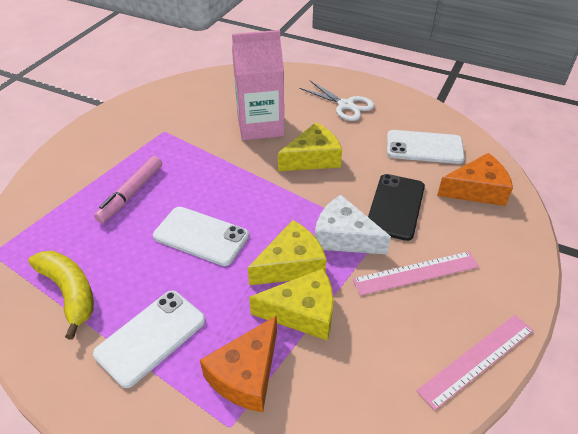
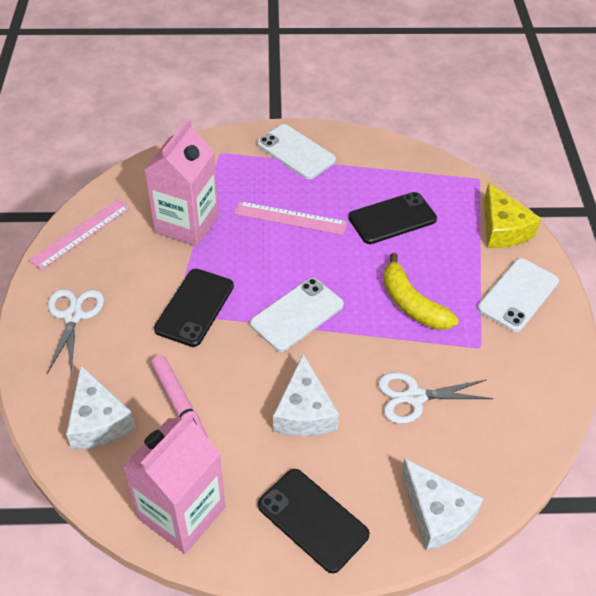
black phone: 1 -> 3
orange cheese: 2 -> 0
pink carton: 1 -> 2
white cheese: 1 -> 3
white scissors: 1 -> 2
yellow cheese: 3 -> 1

